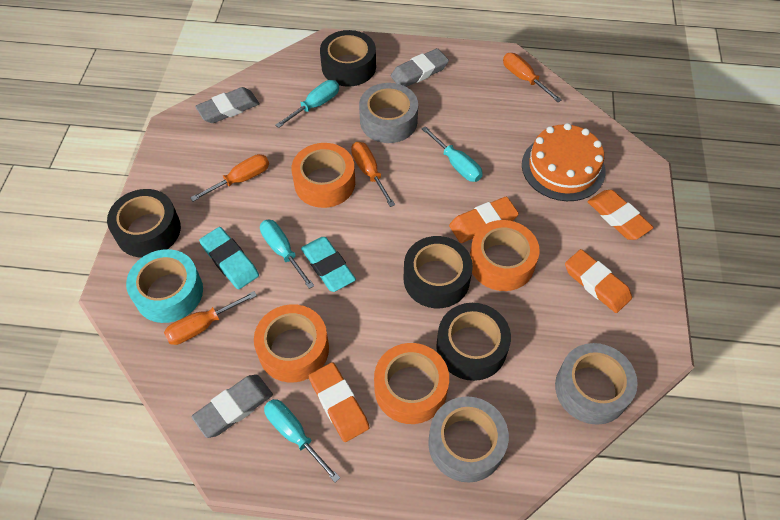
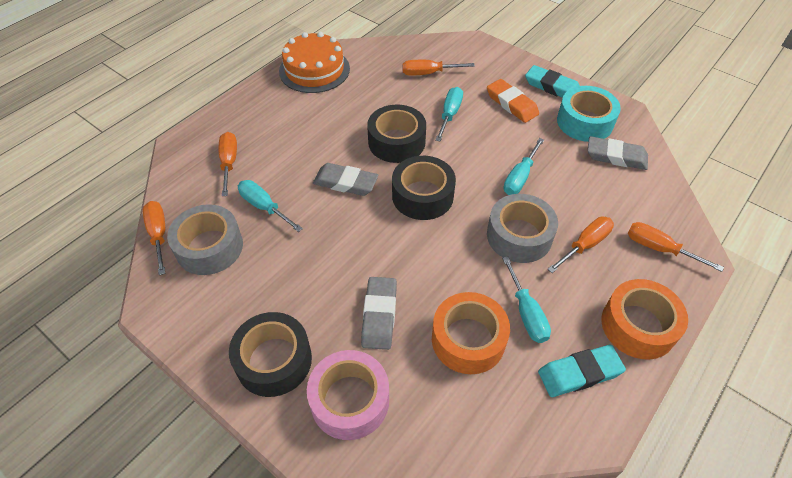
black tape: 4 -> 3
grey tape: 3 -> 2
orange eraser: 4 -> 1
orange screwdriver: 4 -> 5
orange tape: 4 -> 2
pink tape: 0 -> 1

